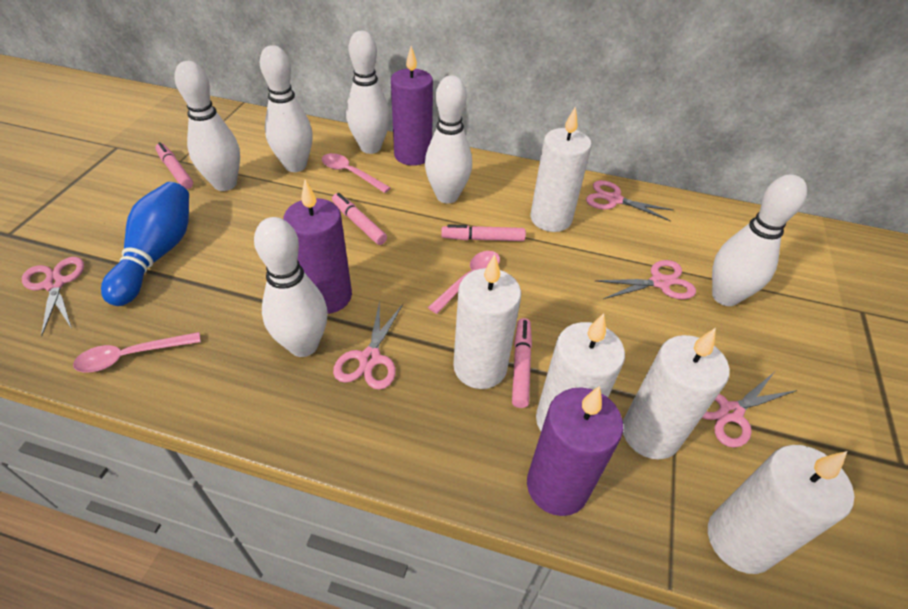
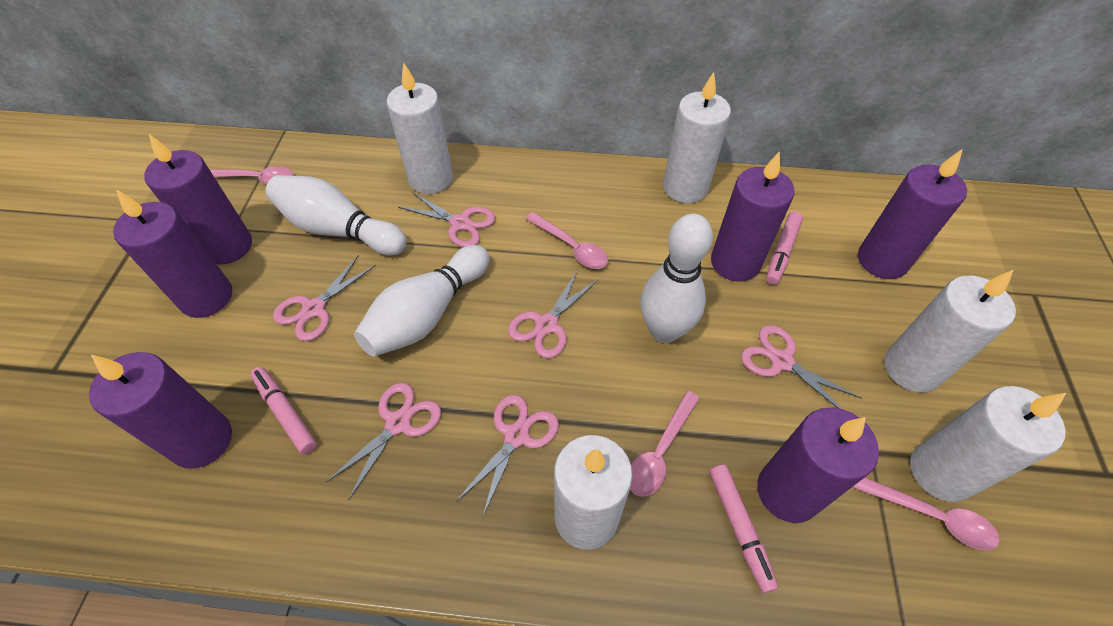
blue bowling pin: 1 -> 0
pink marker: 4 -> 3
pink scissors: 5 -> 6
pink spoon: 3 -> 4
purple candle: 3 -> 6
white bowling pin: 6 -> 3

